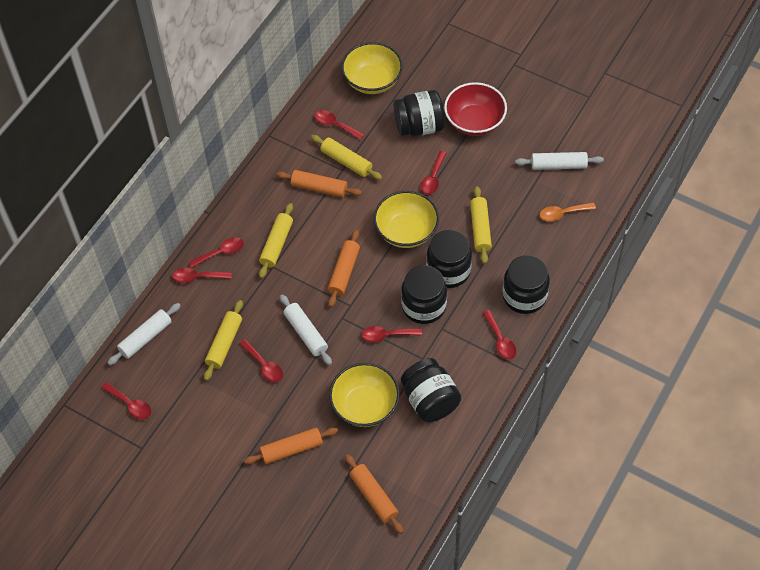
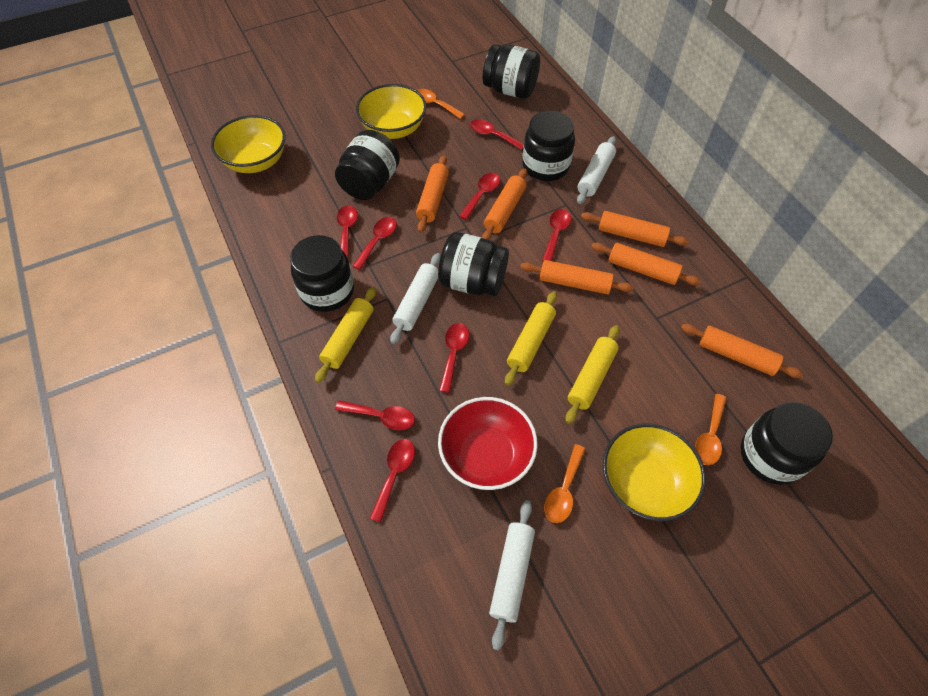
black jar: 5 -> 6
orange rolling pin: 4 -> 6
orange spoon: 1 -> 3
yellow rolling pin: 4 -> 3

